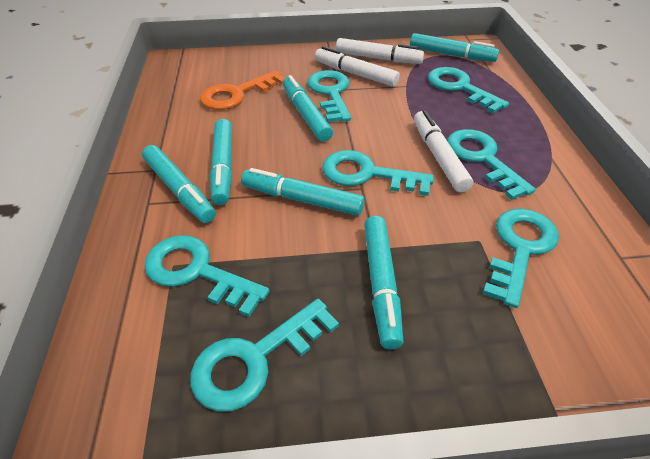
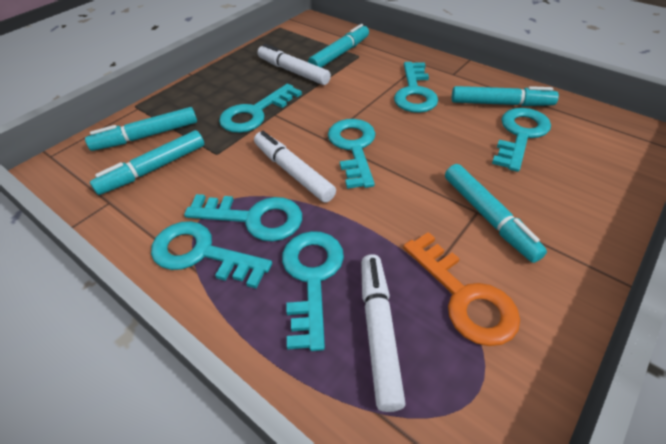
turquoise marker: 6 -> 5

